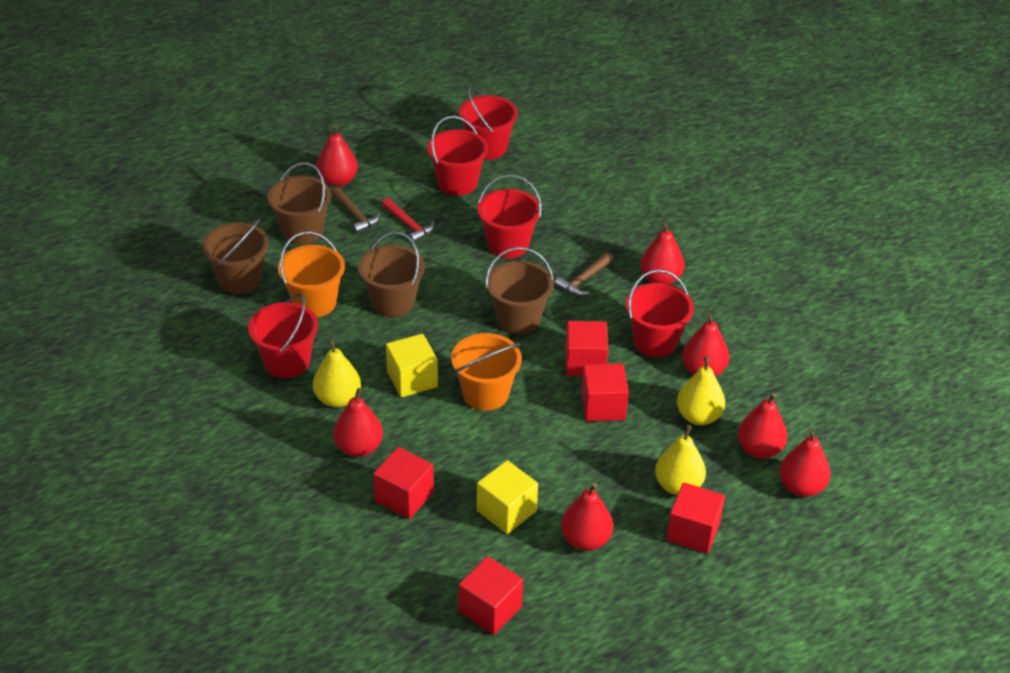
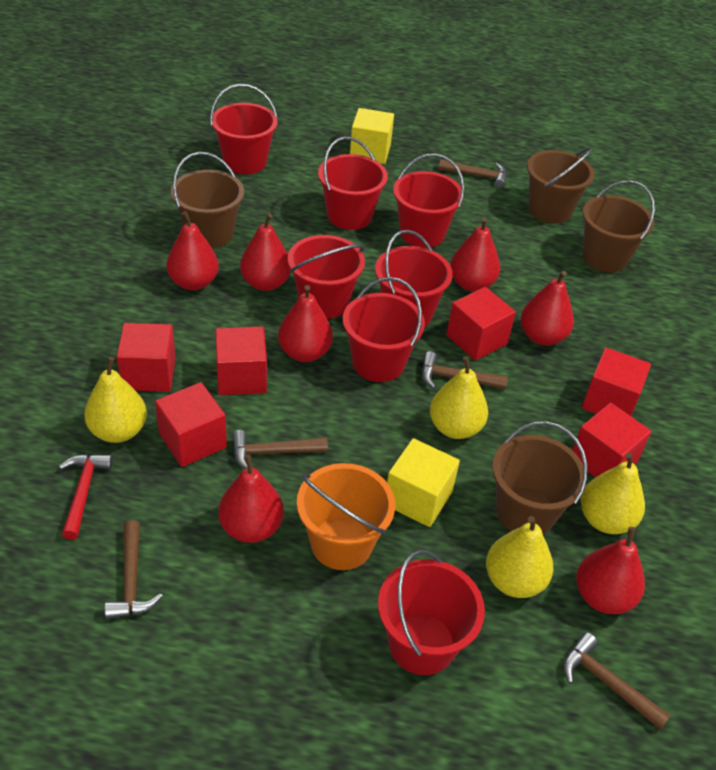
brown hammer: 2 -> 5
orange bucket: 2 -> 1
red bucket: 5 -> 7
red cube: 5 -> 6
yellow pear: 3 -> 4

